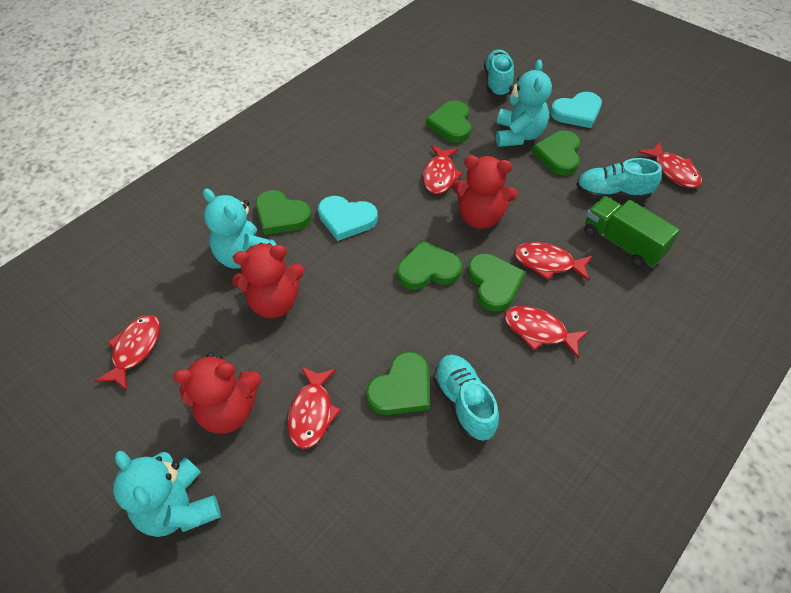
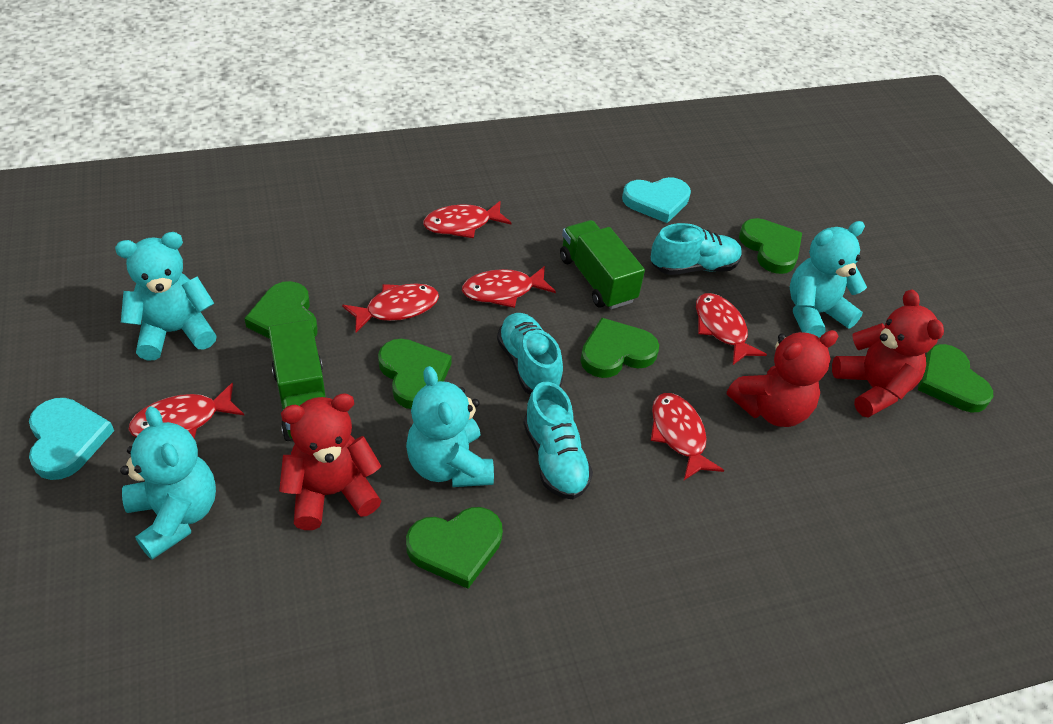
green truck: 1 -> 2
turquoise teddy bear: 3 -> 4

